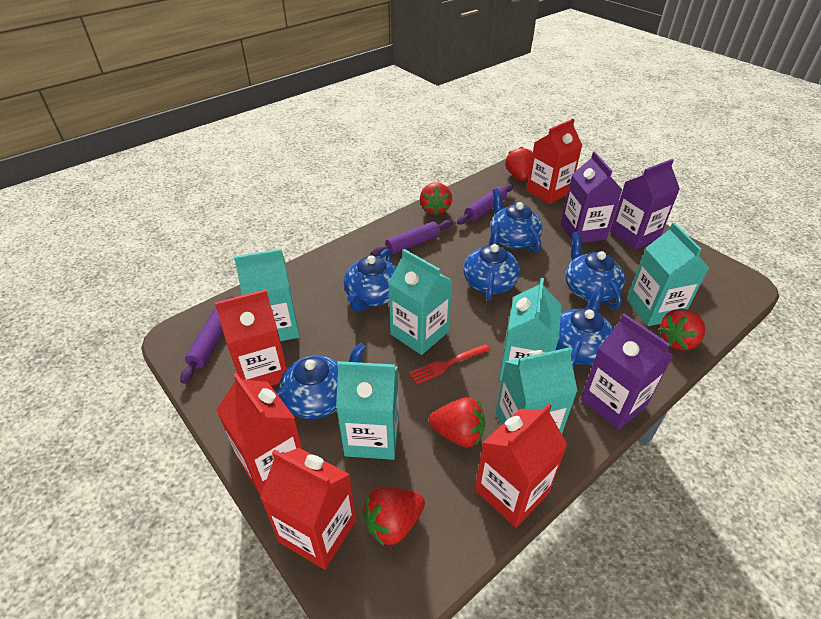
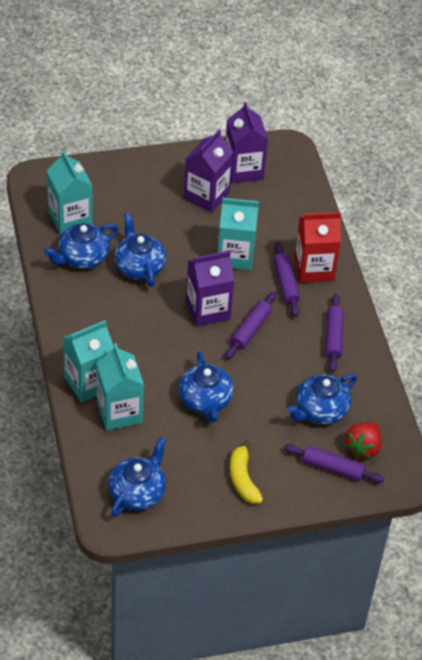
blue teapot: 6 -> 5
purple rolling pin: 3 -> 4
red carton: 5 -> 1
red fork: 1 -> 0
red strawberry: 5 -> 1
turquoise carton: 6 -> 4
yellow banana: 0 -> 1

